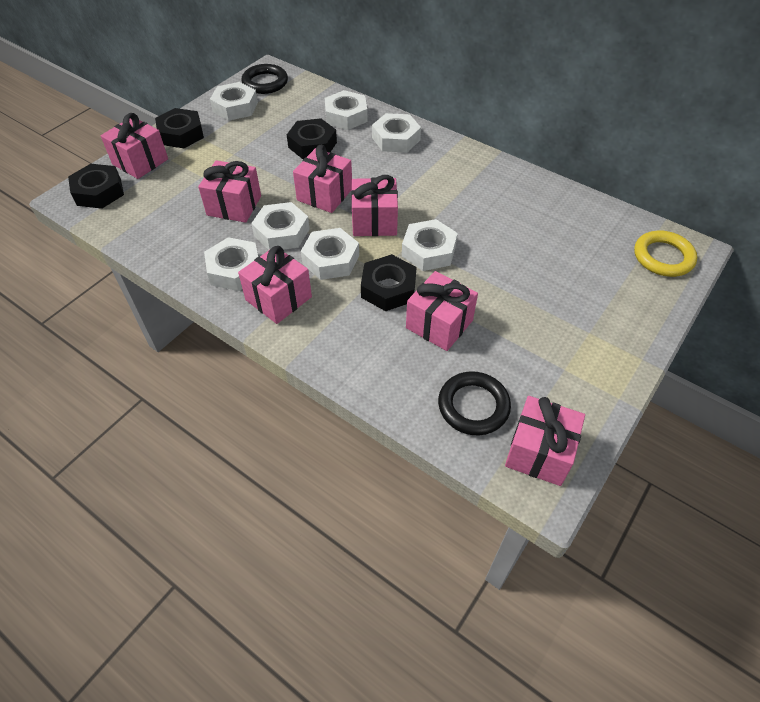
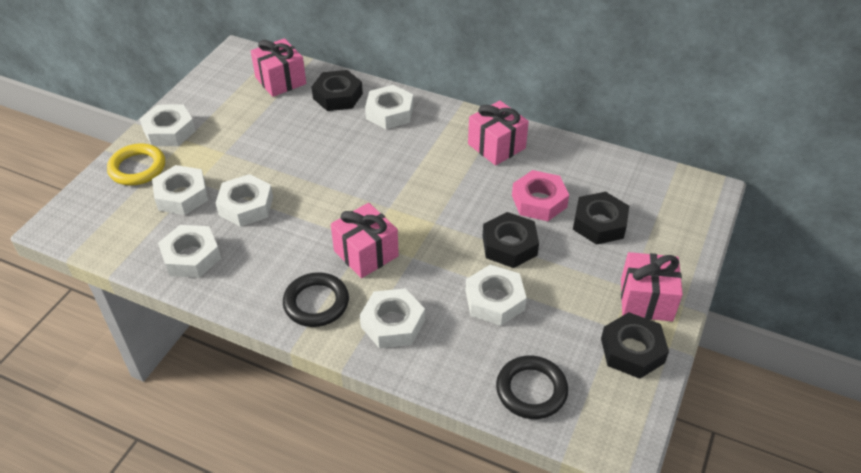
pink gift: 7 -> 4
pink nut: 0 -> 1

